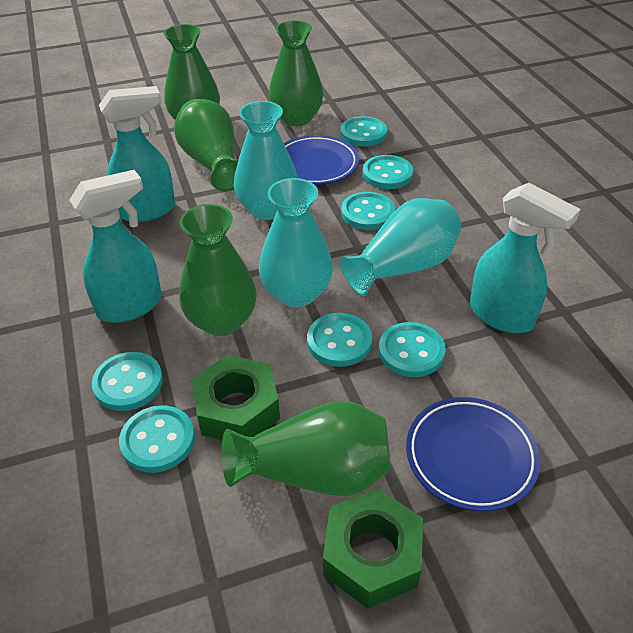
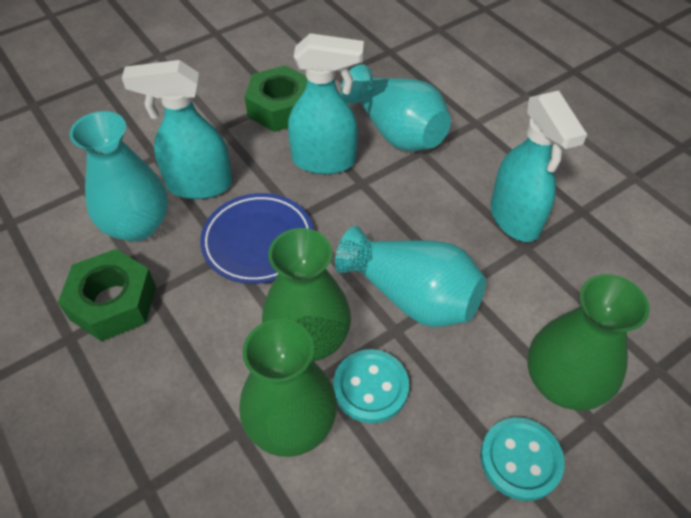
blue plate: 2 -> 1
green vase: 5 -> 3
turquoise button: 7 -> 2

